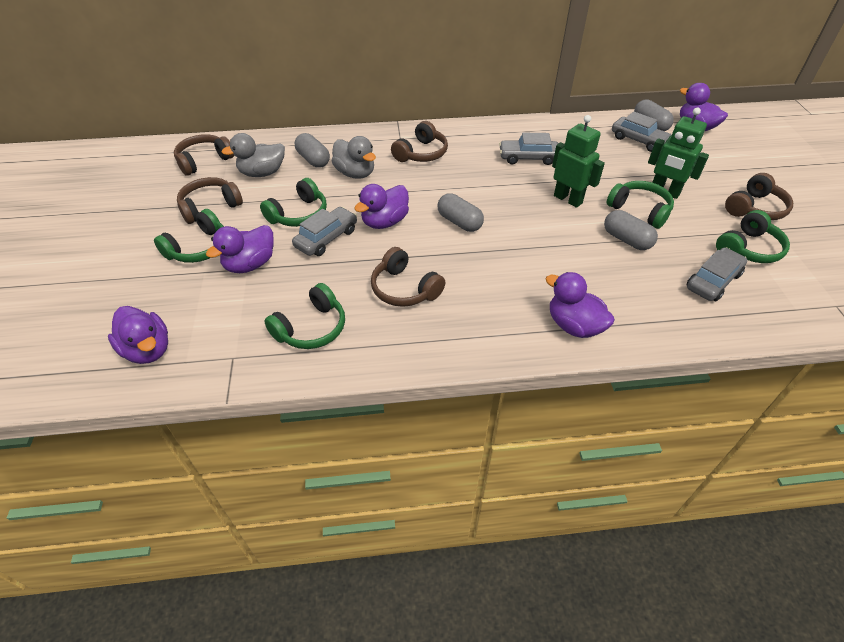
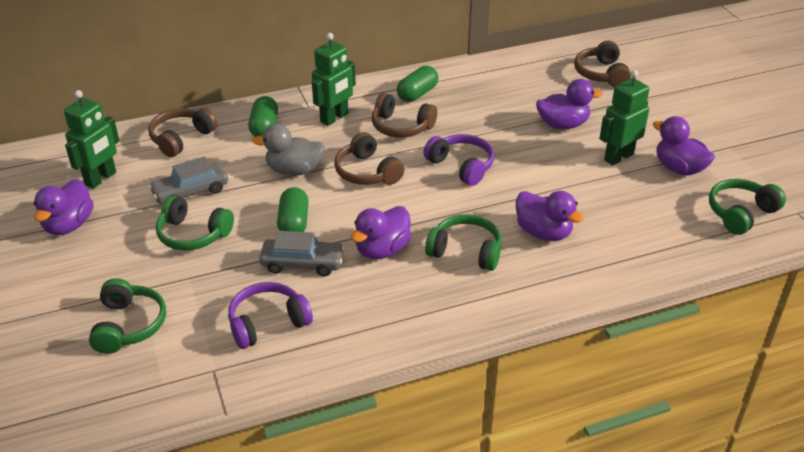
brown headphones: 5 -> 4
green capsule: 0 -> 3
green headphones: 5 -> 4
green robot: 2 -> 3
grey capsule: 4 -> 0
grey car: 4 -> 2
grey duck: 2 -> 1
purple headphones: 0 -> 2

